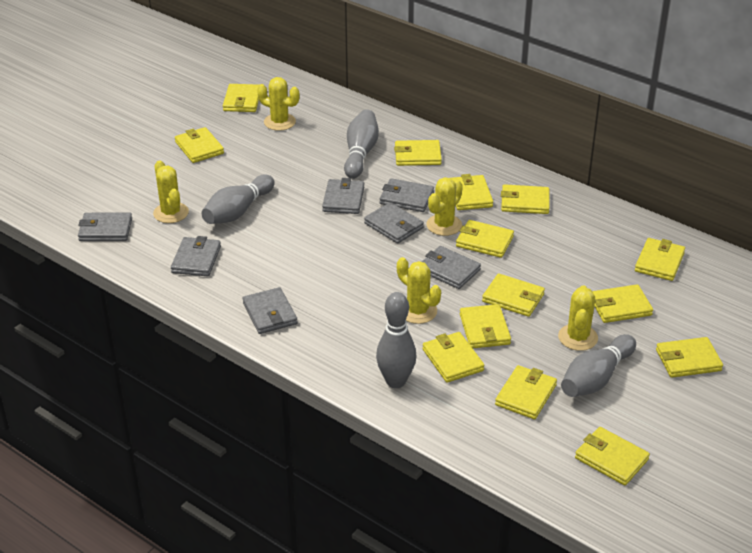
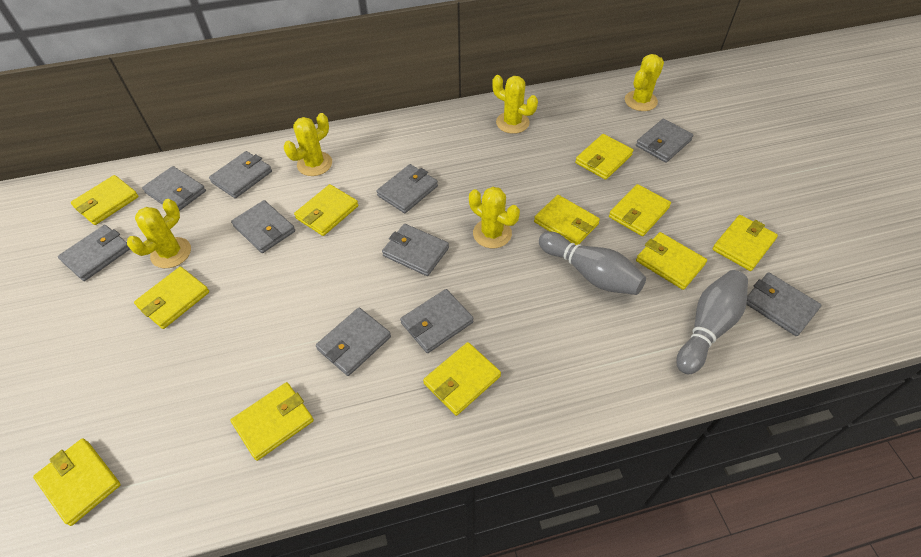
grey bowling pin: 4 -> 2
grey wallet: 7 -> 10
yellow wallet: 14 -> 11

